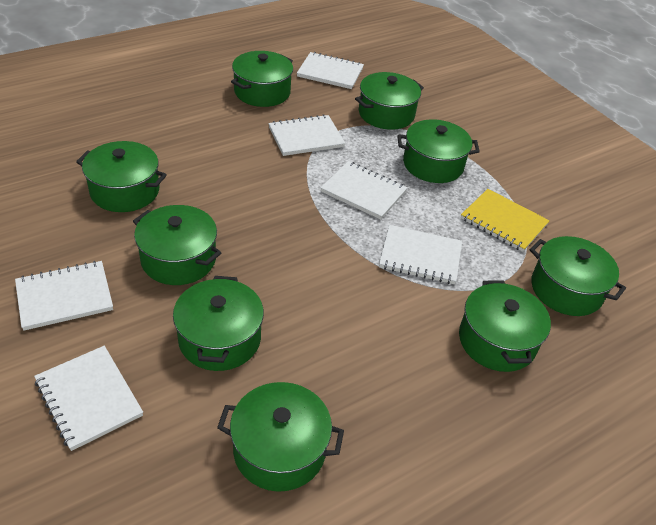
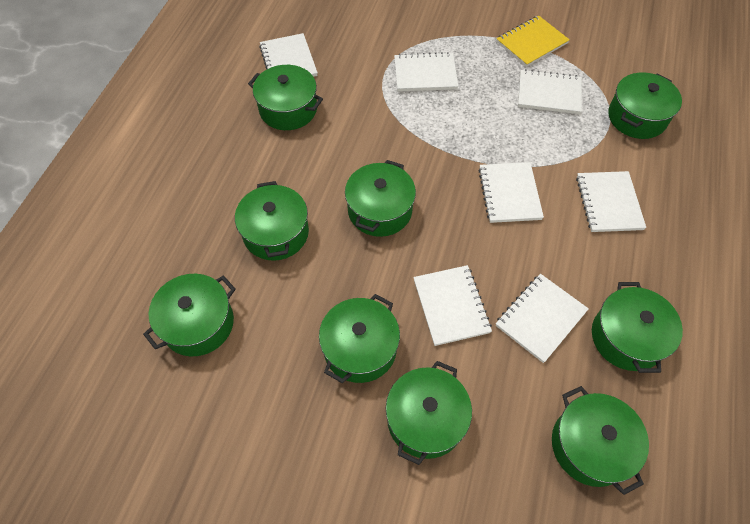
white notebook: 6 -> 7

